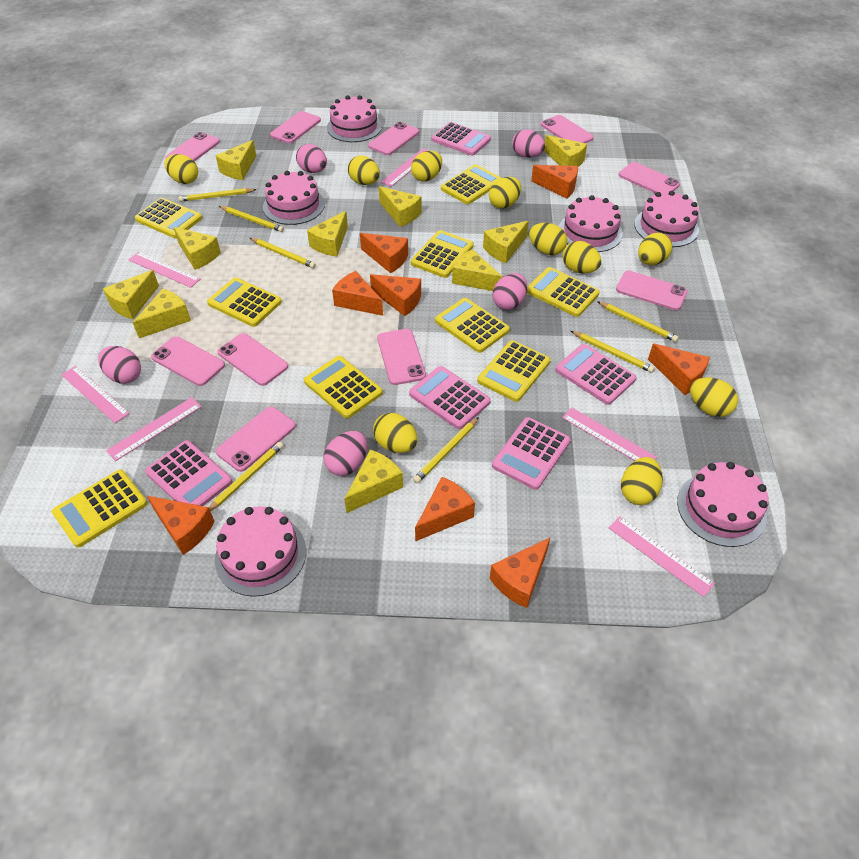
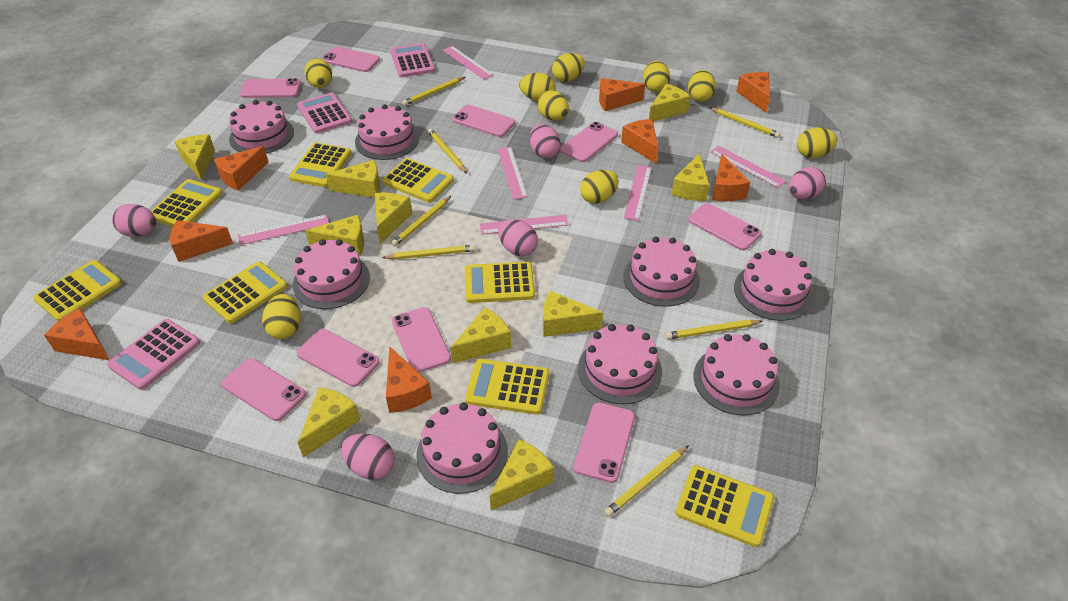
pink cake: 6 -> 8
pink calculator: 5 -> 3
pink phone: 10 -> 9
yellow calculator: 9 -> 8
yellow egg: 10 -> 9

